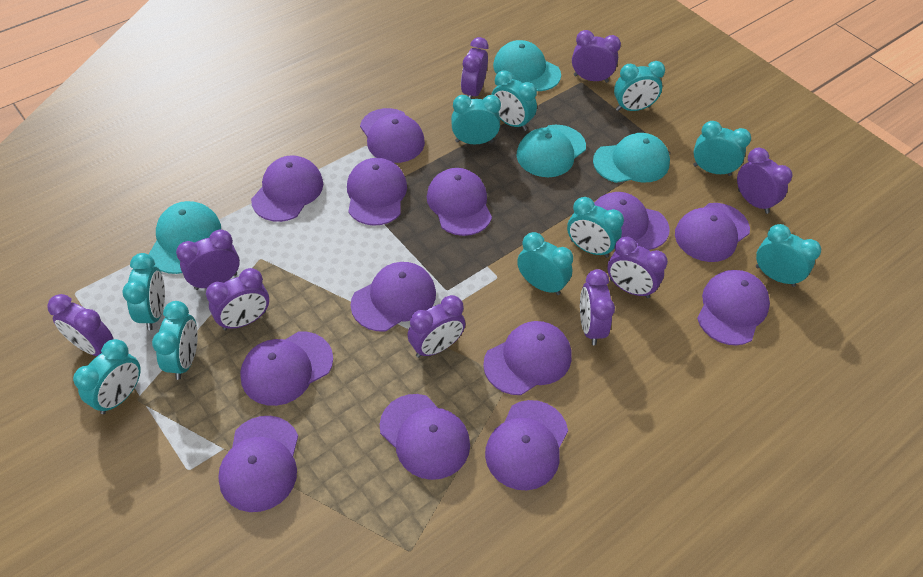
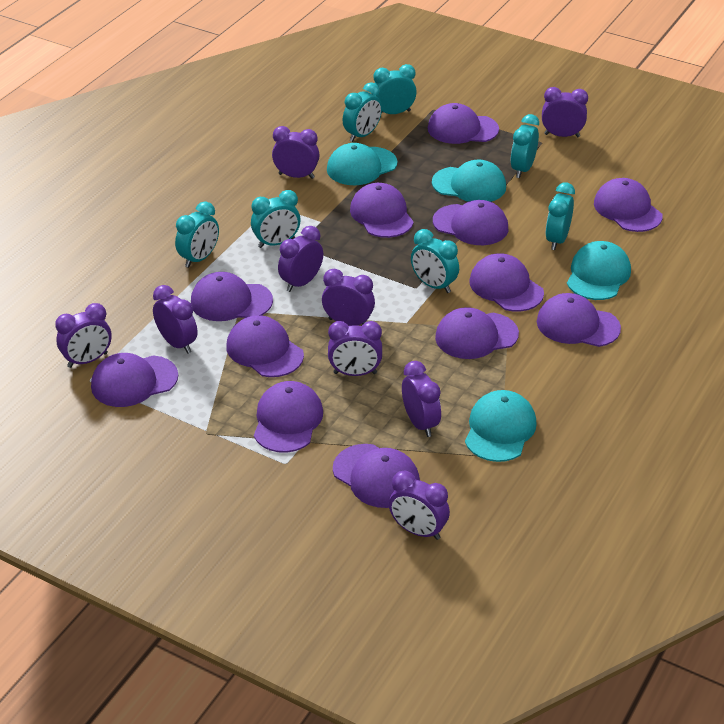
purple cap: 13 -> 12
turquoise clock: 10 -> 7

